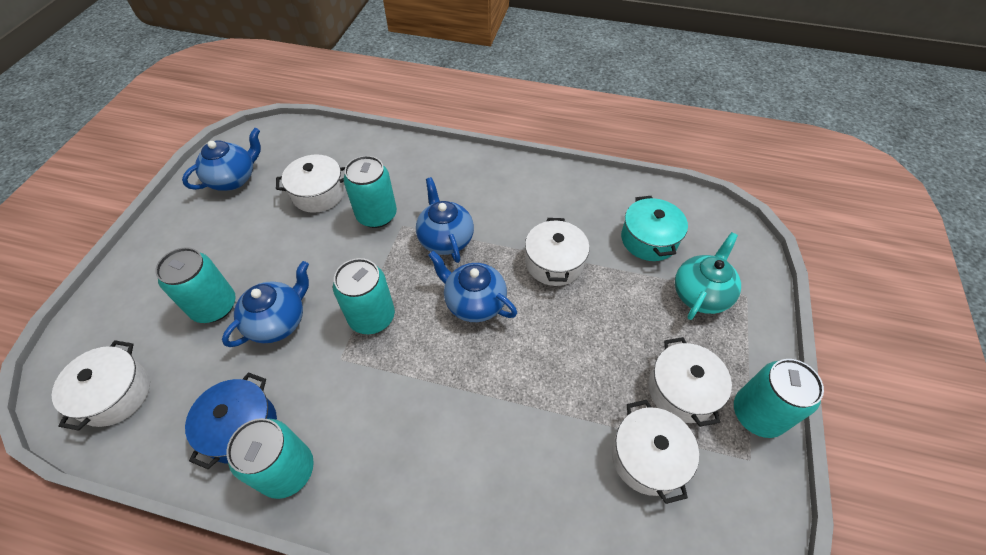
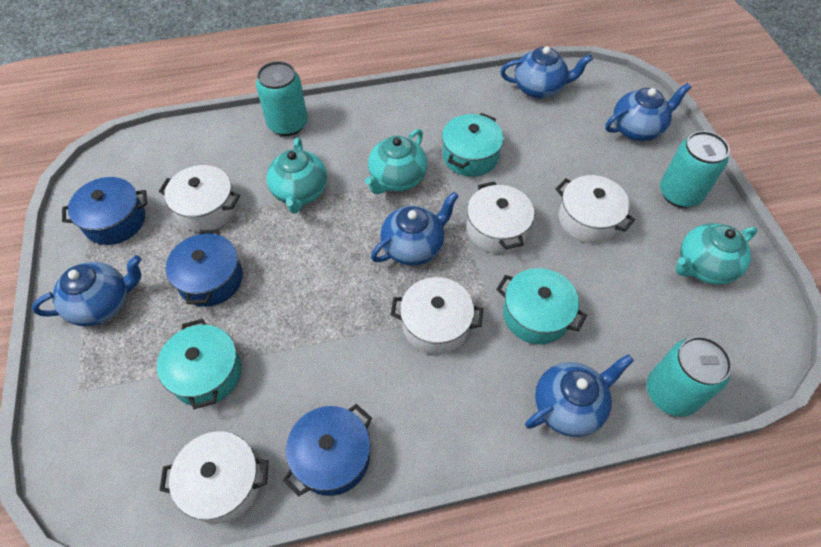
blue pot: 1 -> 3
blue teapot: 4 -> 5
turquoise can: 5 -> 3
turquoise pot: 1 -> 3
turquoise teapot: 1 -> 3

